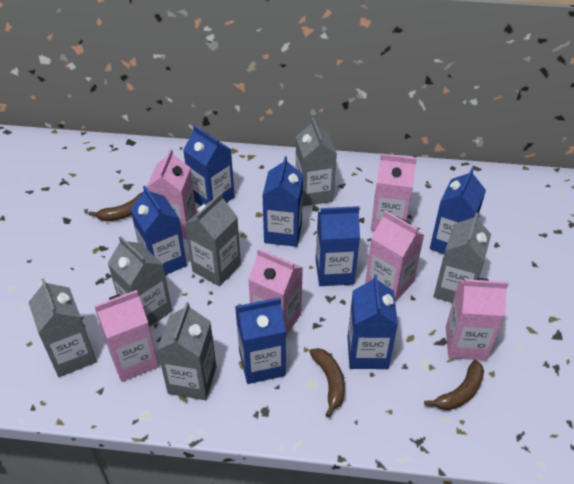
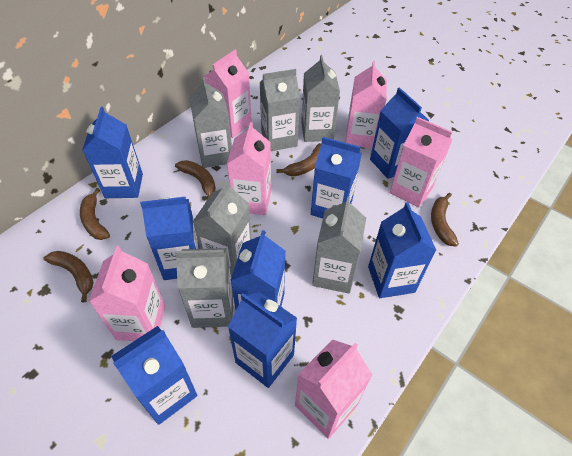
blue carton: 7 -> 8
brown banana: 3 -> 5

